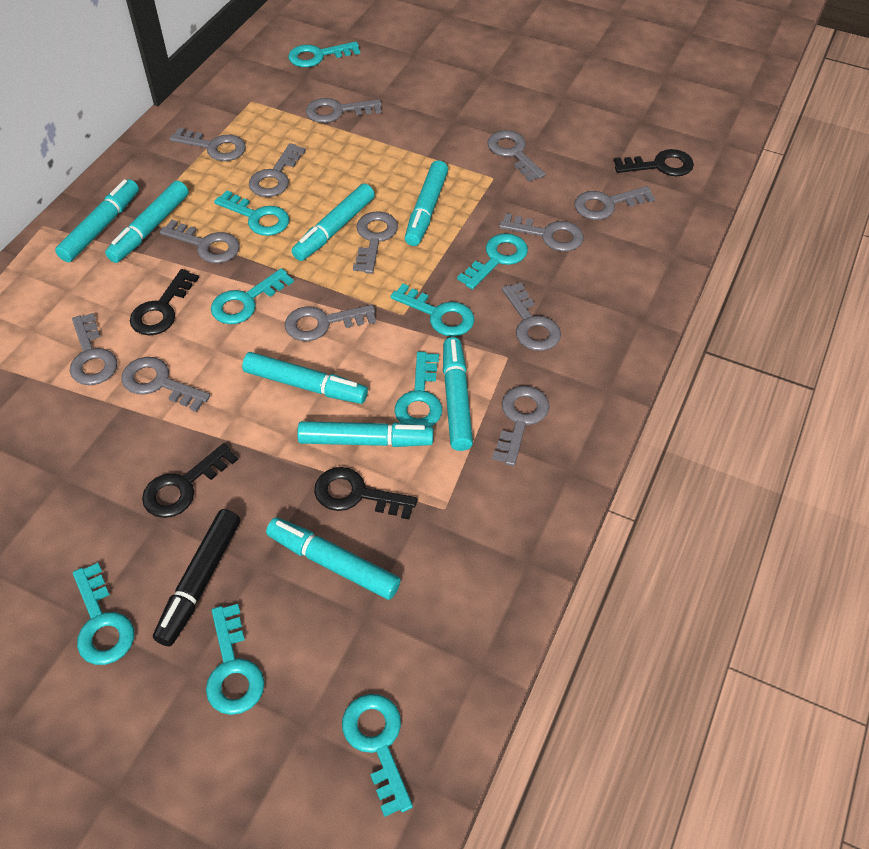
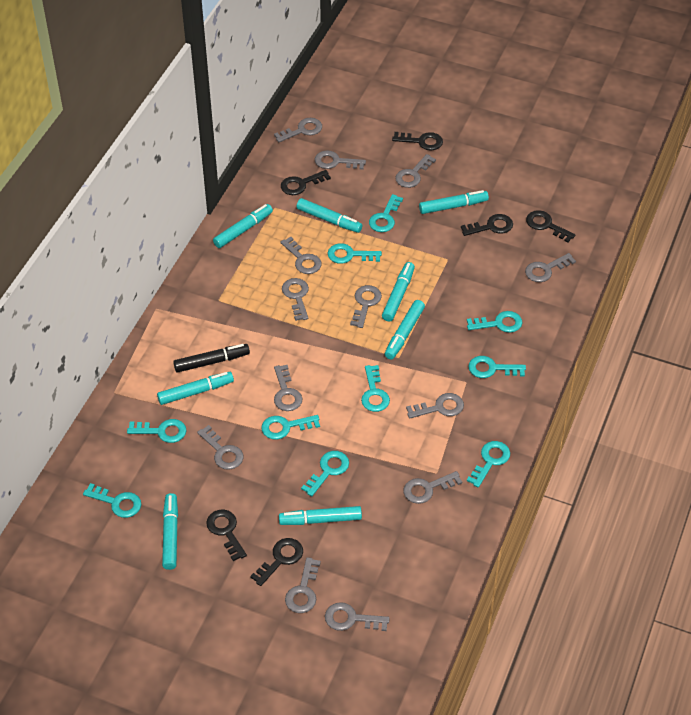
black key: 4 -> 6
turquoise key: 9 -> 10

